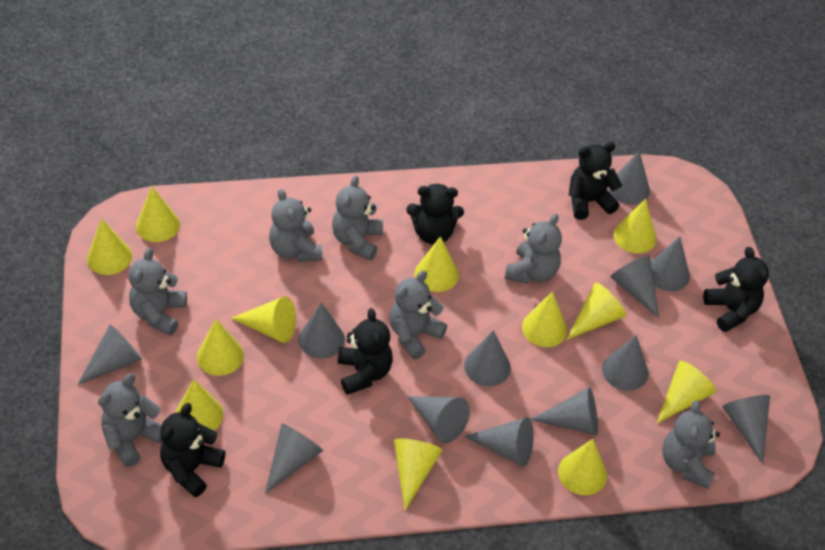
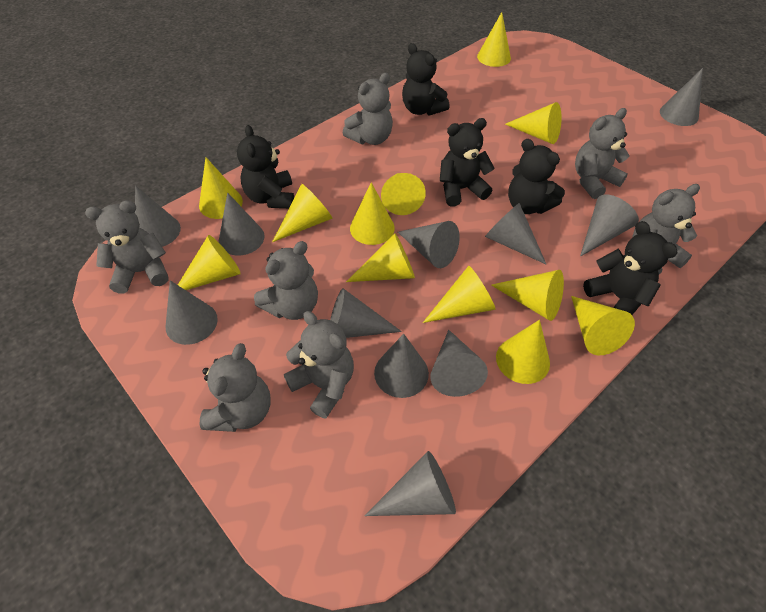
grey cone: 12 -> 11

